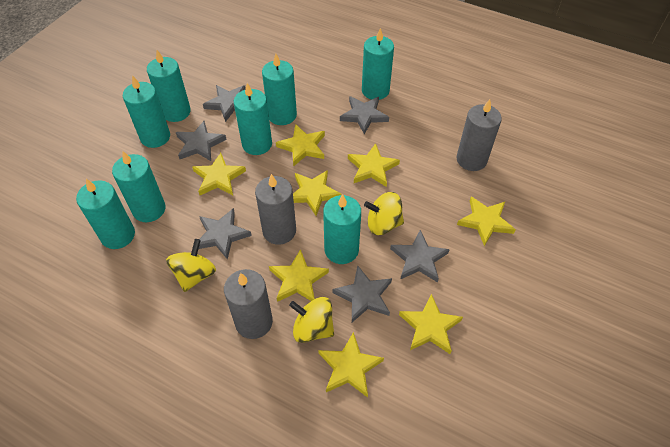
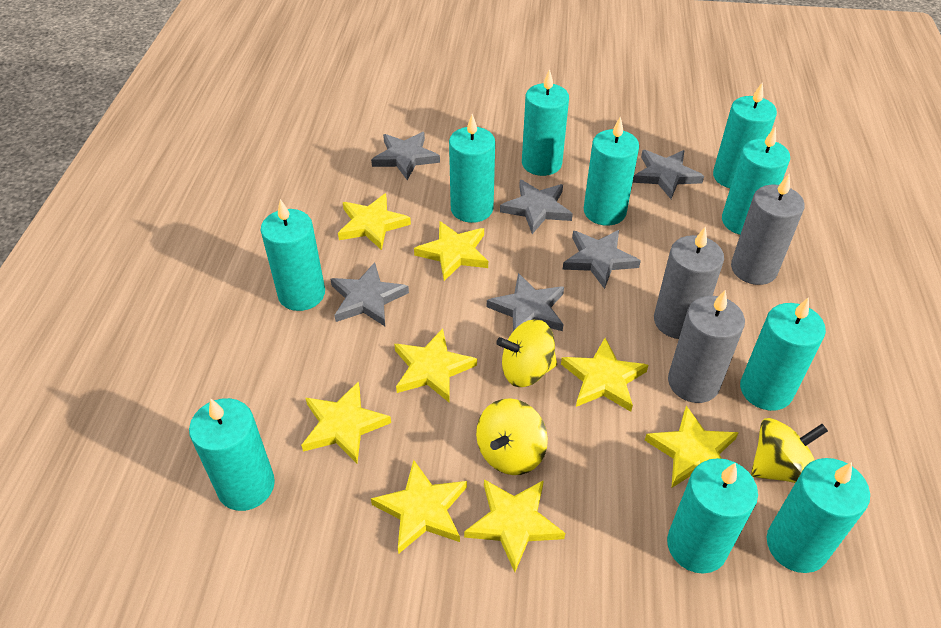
turquoise candle: 8 -> 10

